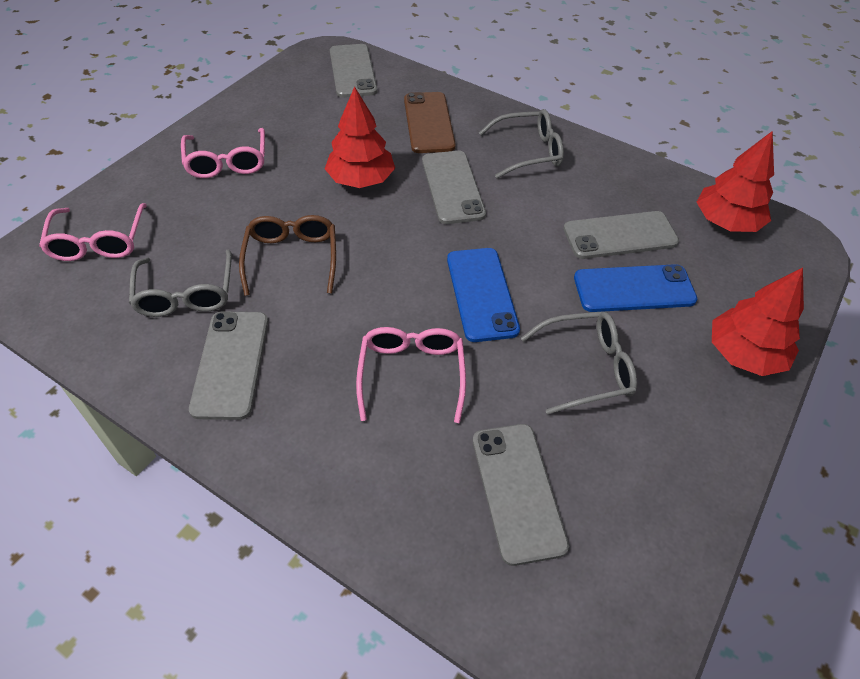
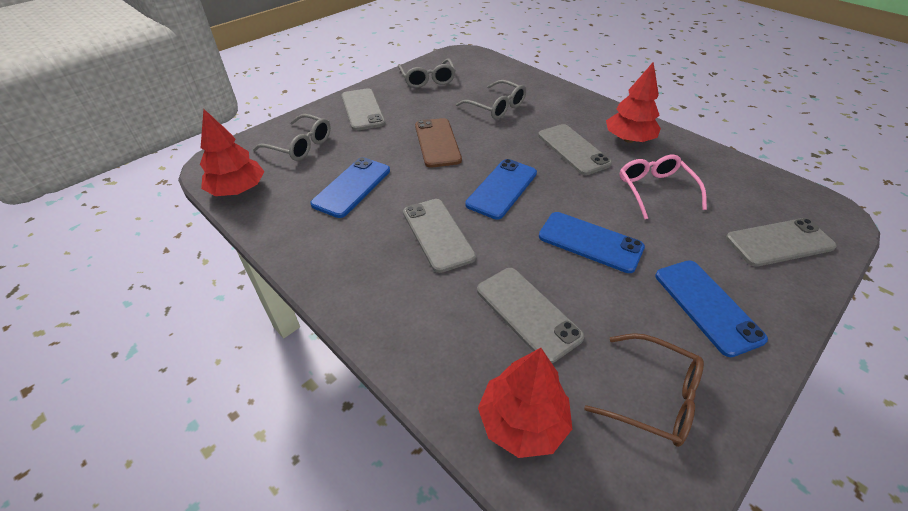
blue phone: 2 -> 4
pink glasses: 3 -> 1

